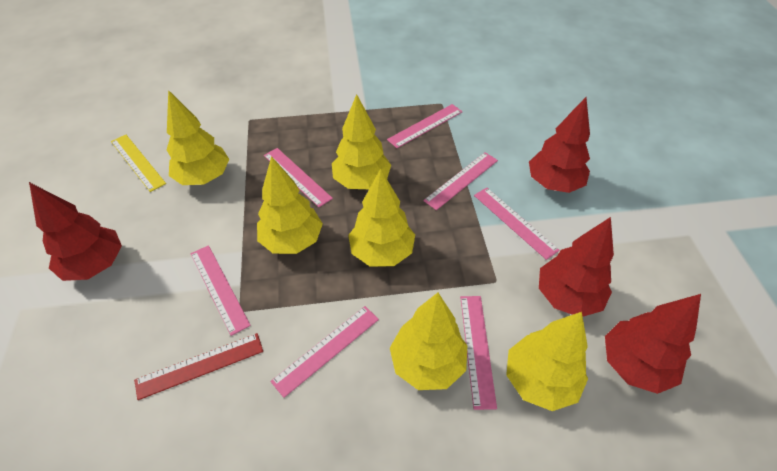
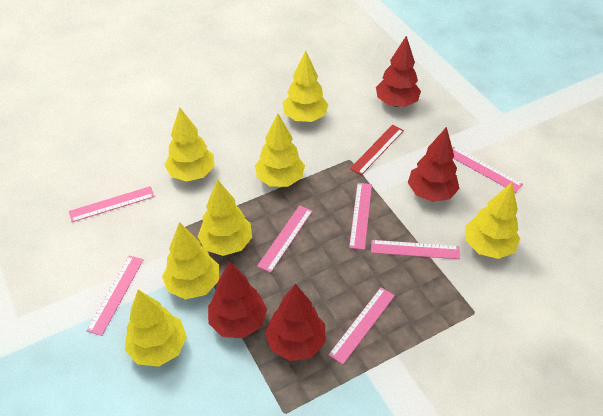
yellow ruler: 1 -> 0
yellow tree: 6 -> 7

